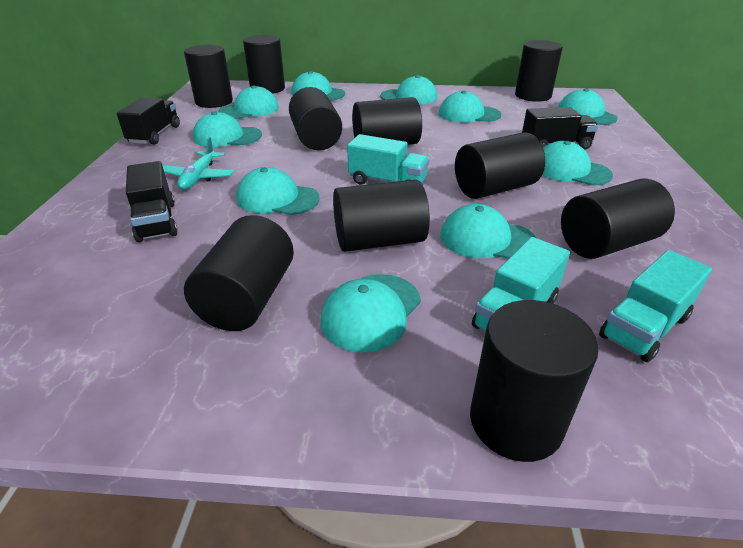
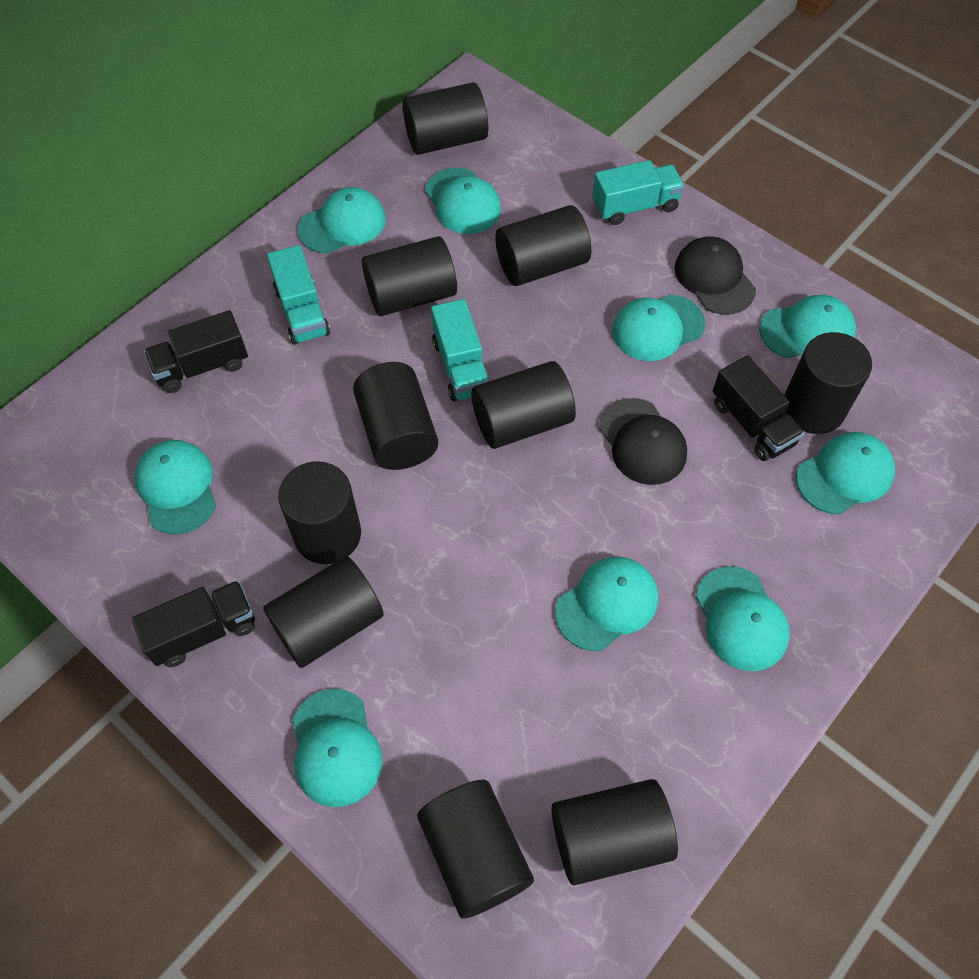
black cap: 0 -> 2
turquoise cap: 10 -> 9
turquoise plane: 1 -> 0

